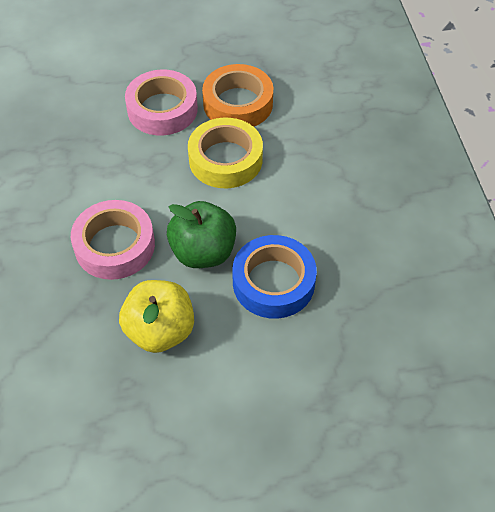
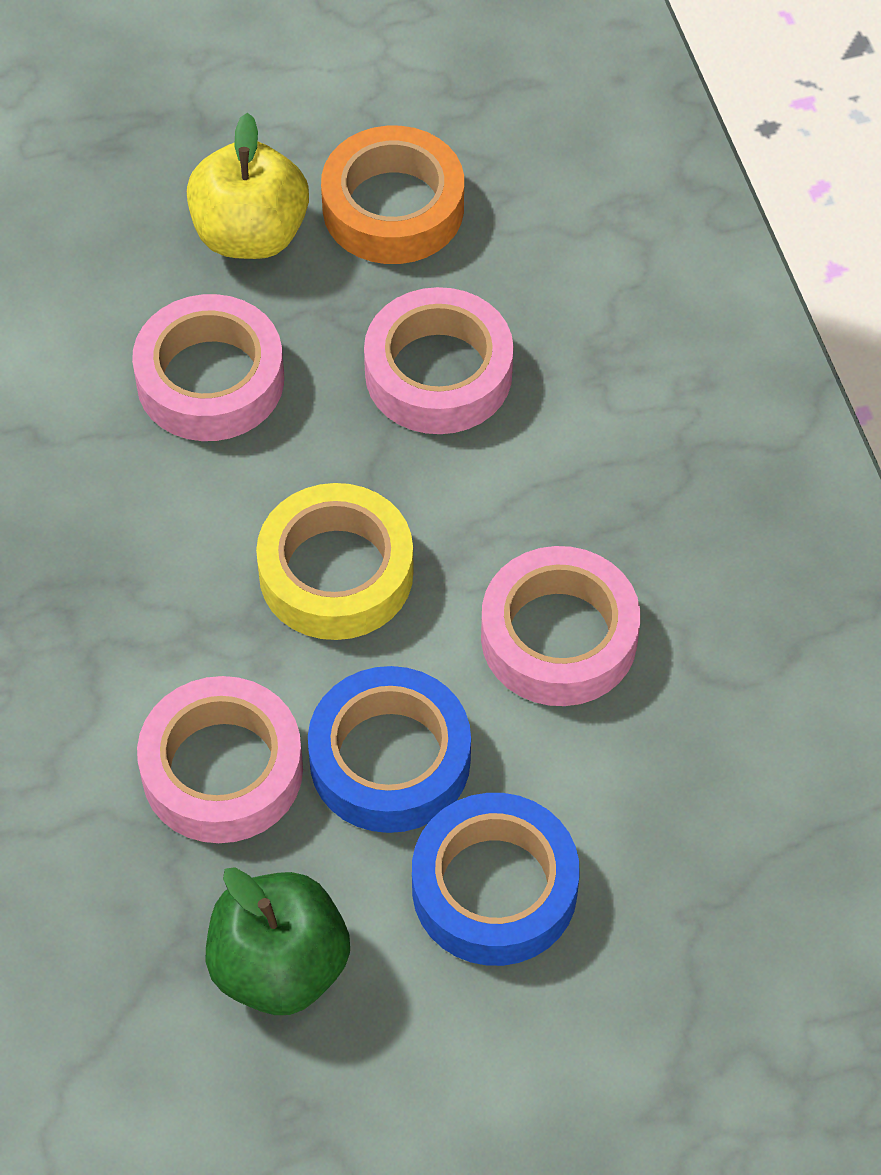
blue tape: 1 -> 2
pink tape: 2 -> 4

